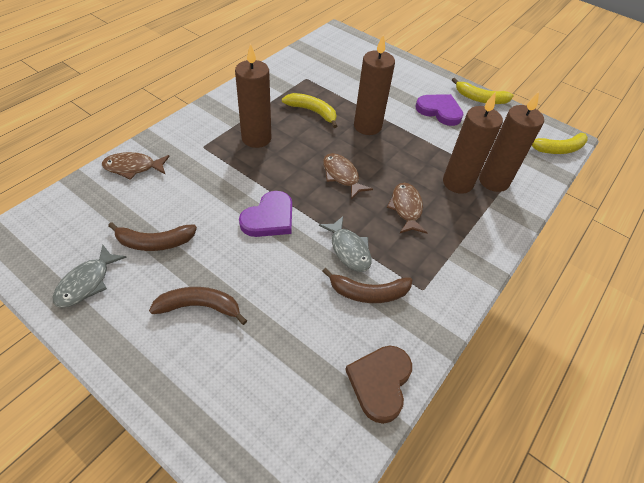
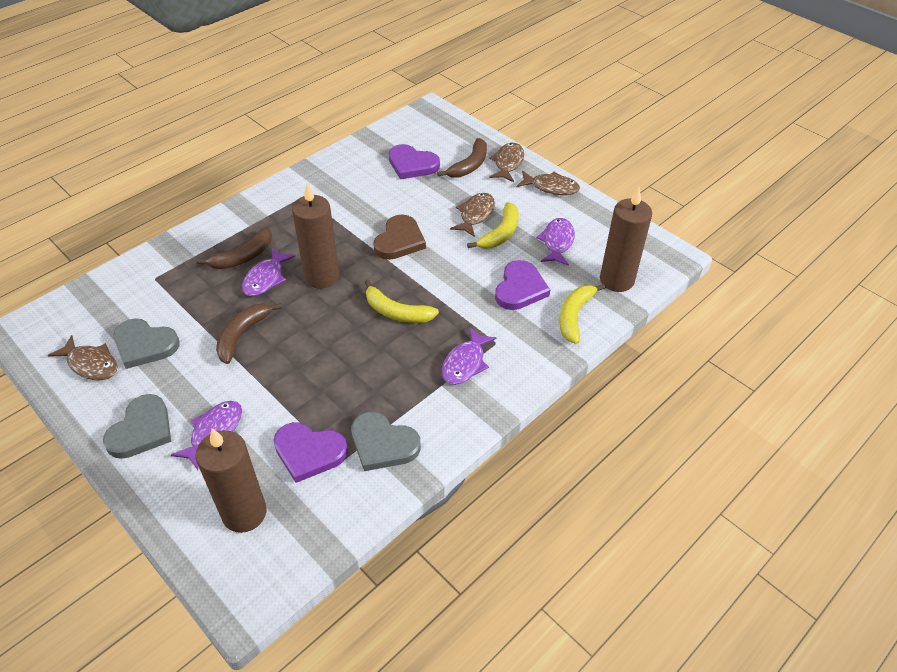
brown candle: 4 -> 3
brown fish: 3 -> 4
grey fish: 2 -> 0
grey heart: 0 -> 3
purple fish: 0 -> 4
purple heart: 2 -> 3

